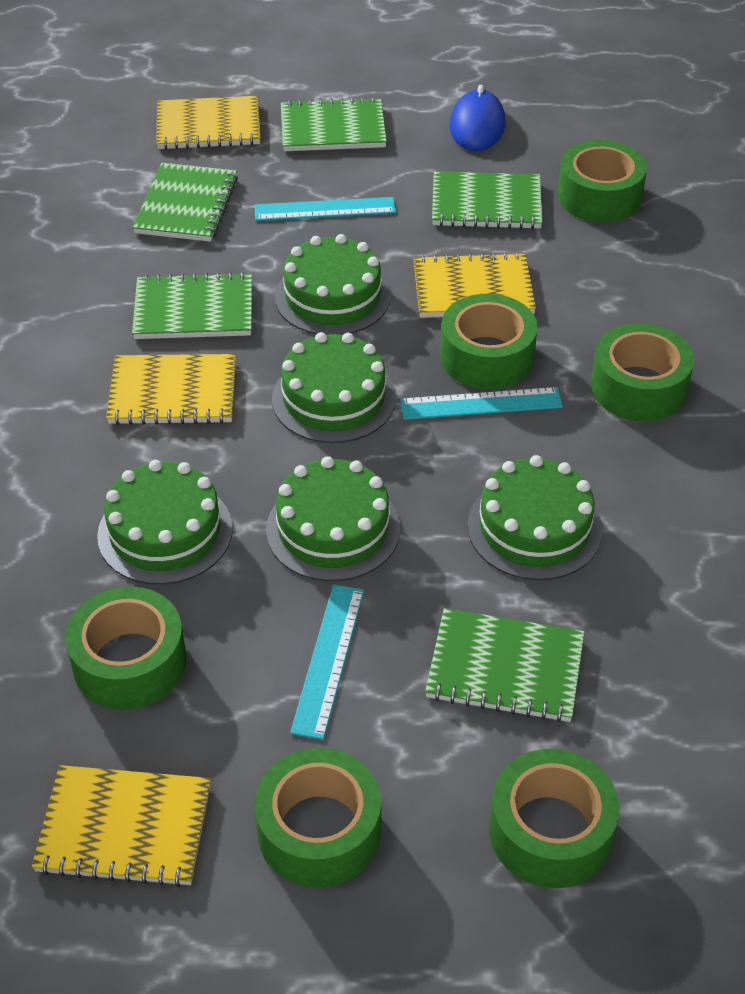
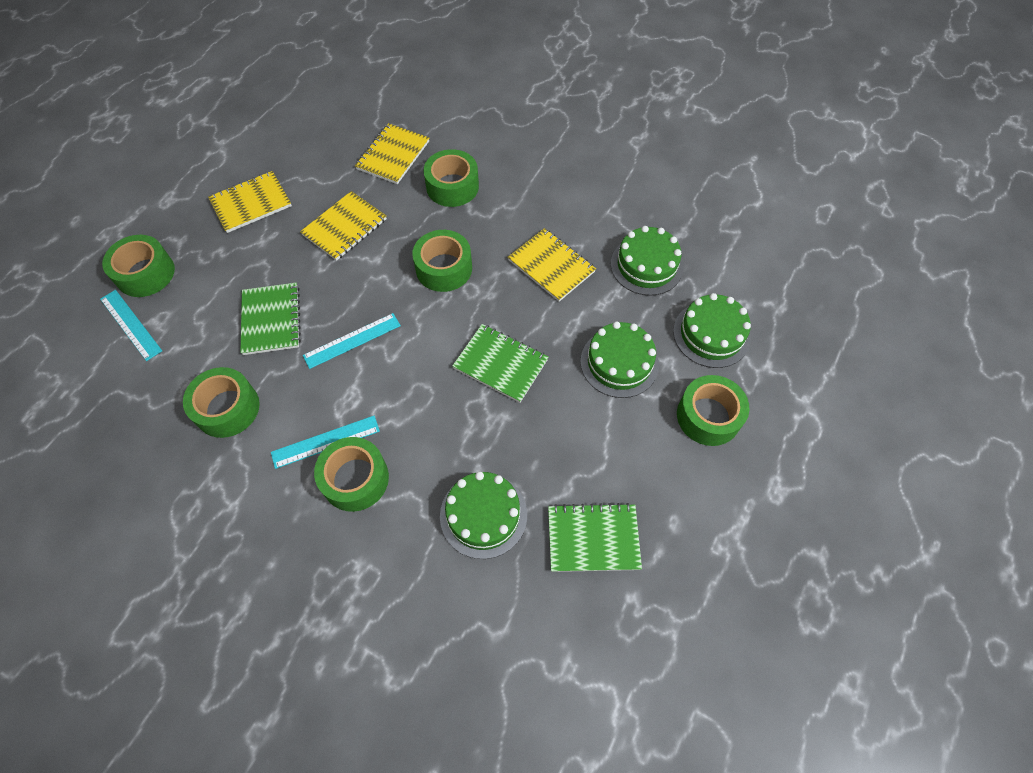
blue mouse: 1 -> 0
green cake: 5 -> 4
green notebook: 5 -> 3

